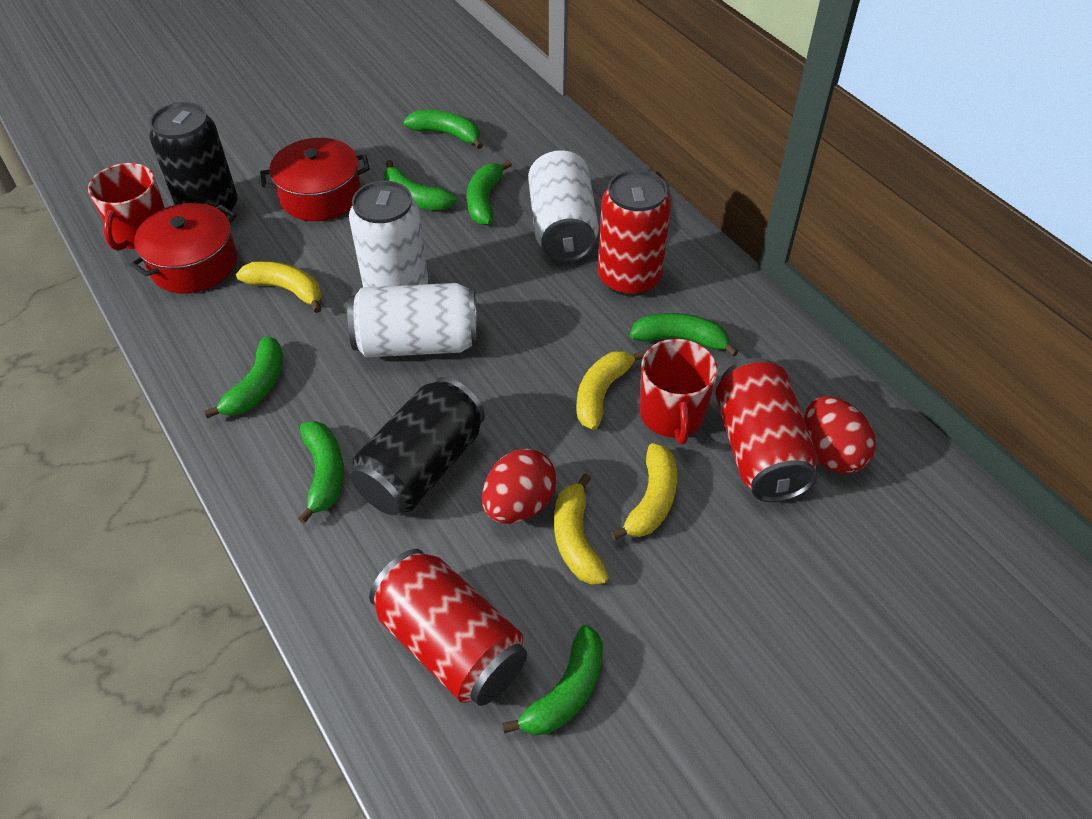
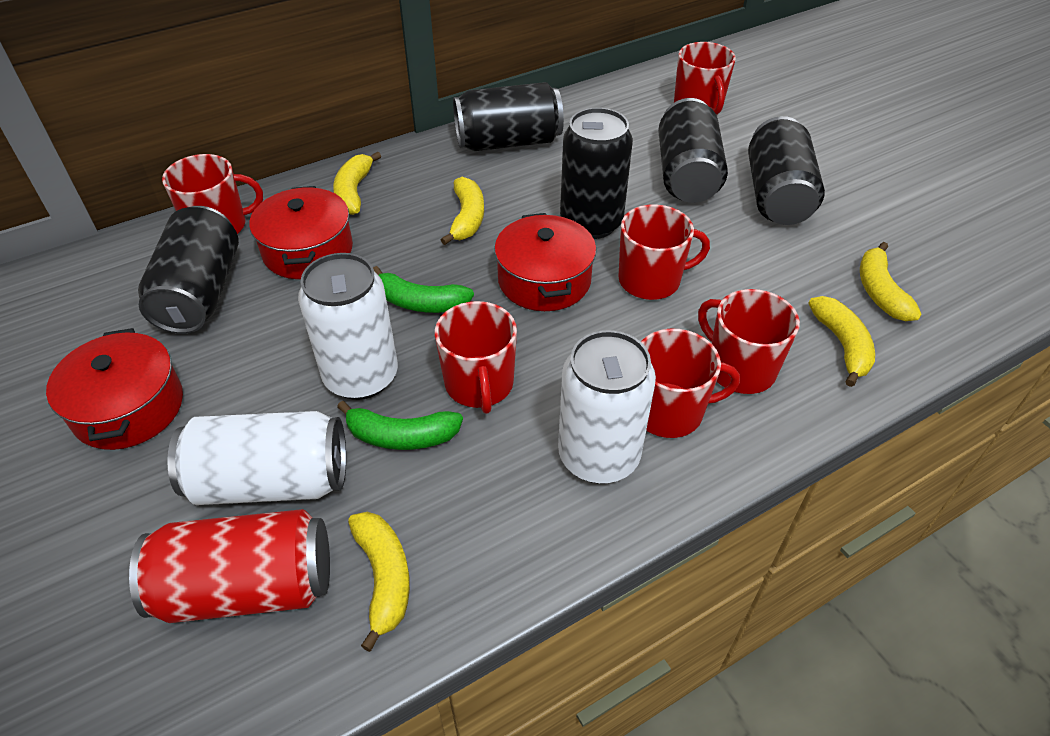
black can: 2 -> 5
green banana: 7 -> 2
red can: 3 -> 1
red egg: 2 -> 0
red mug: 2 -> 6
red pot: 2 -> 3
yellow banana: 4 -> 5

